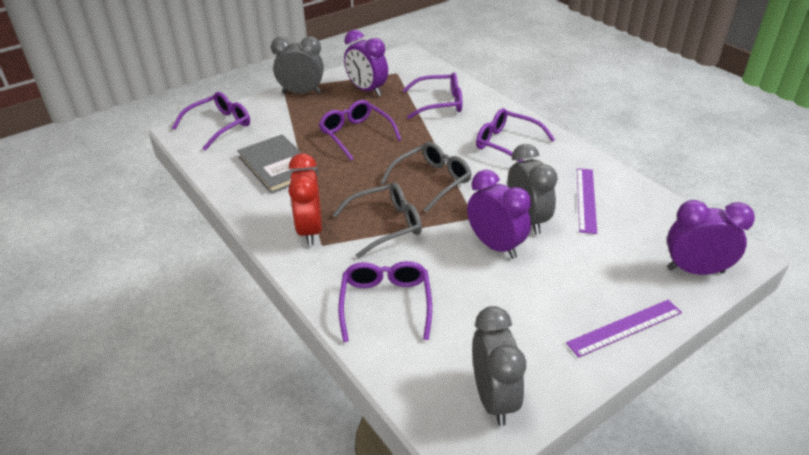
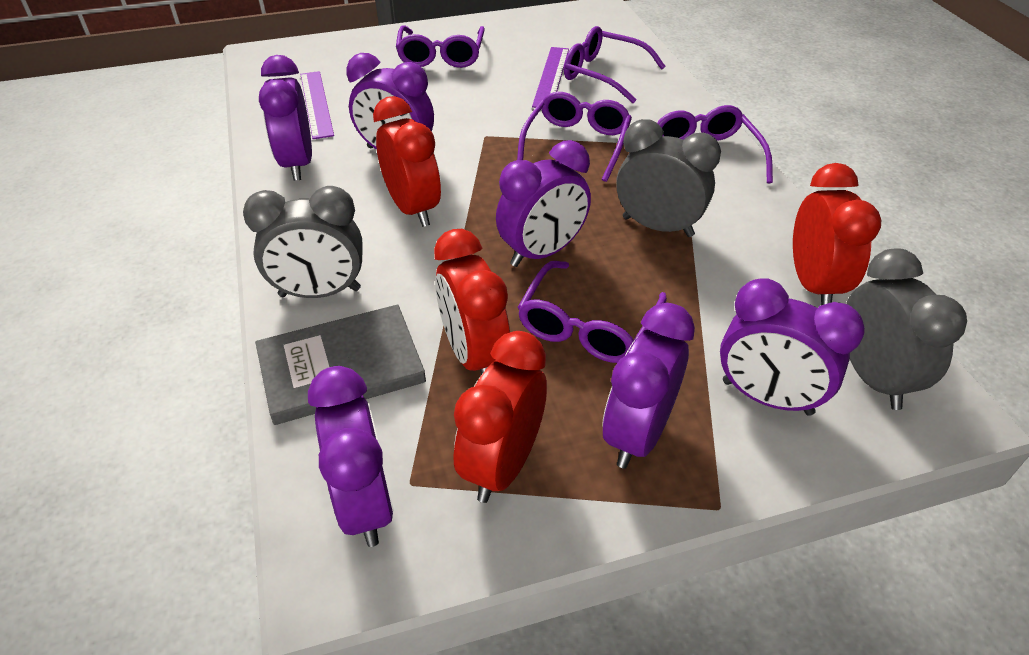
grey glasses: 2 -> 0
purple clock: 3 -> 6
red clock: 1 -> 4

